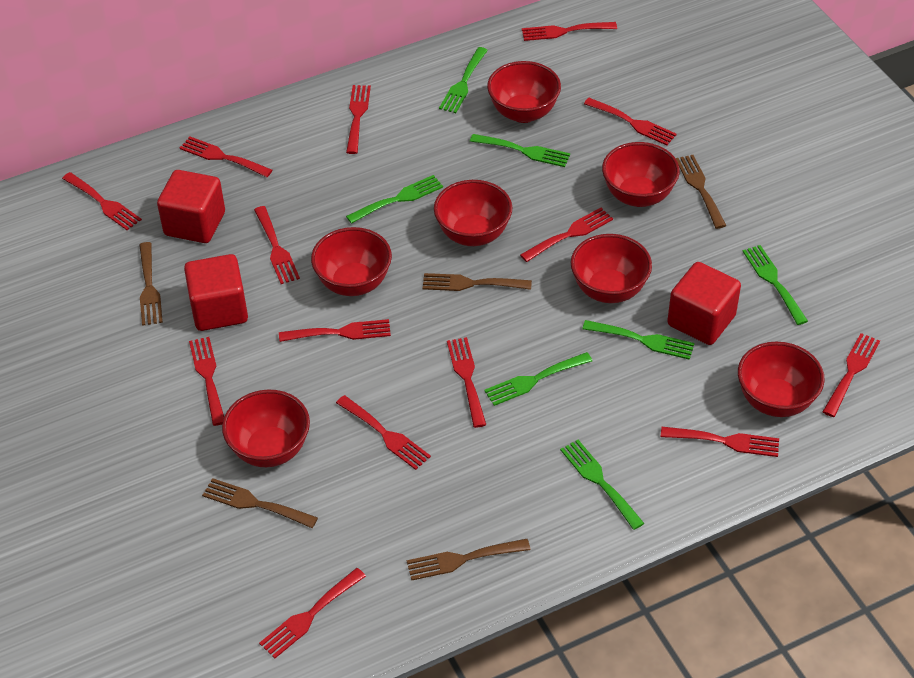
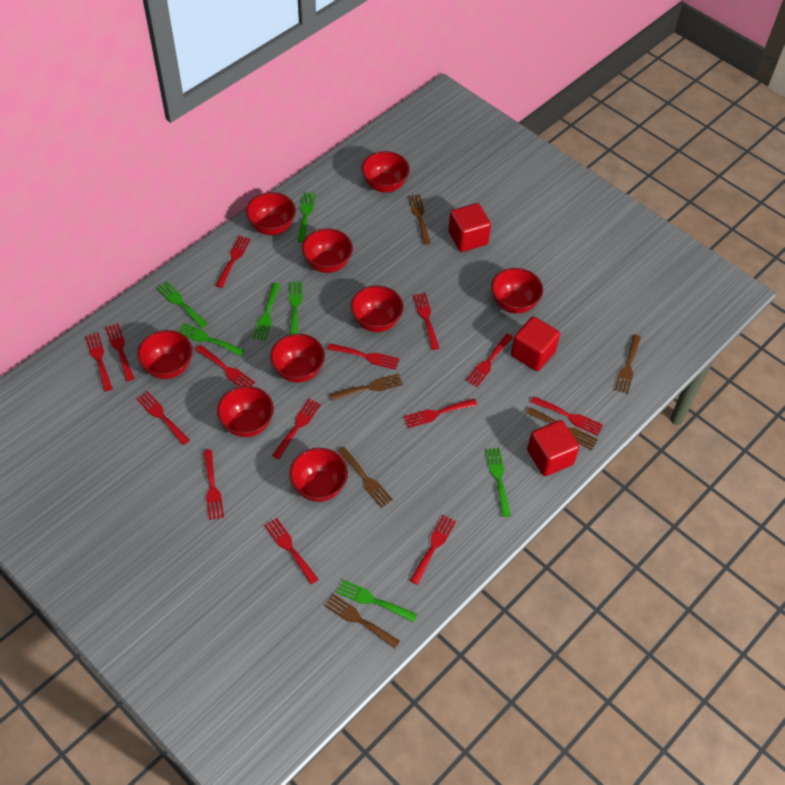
brown fork: 5 -> 6
red bowl: 7 -> 9

